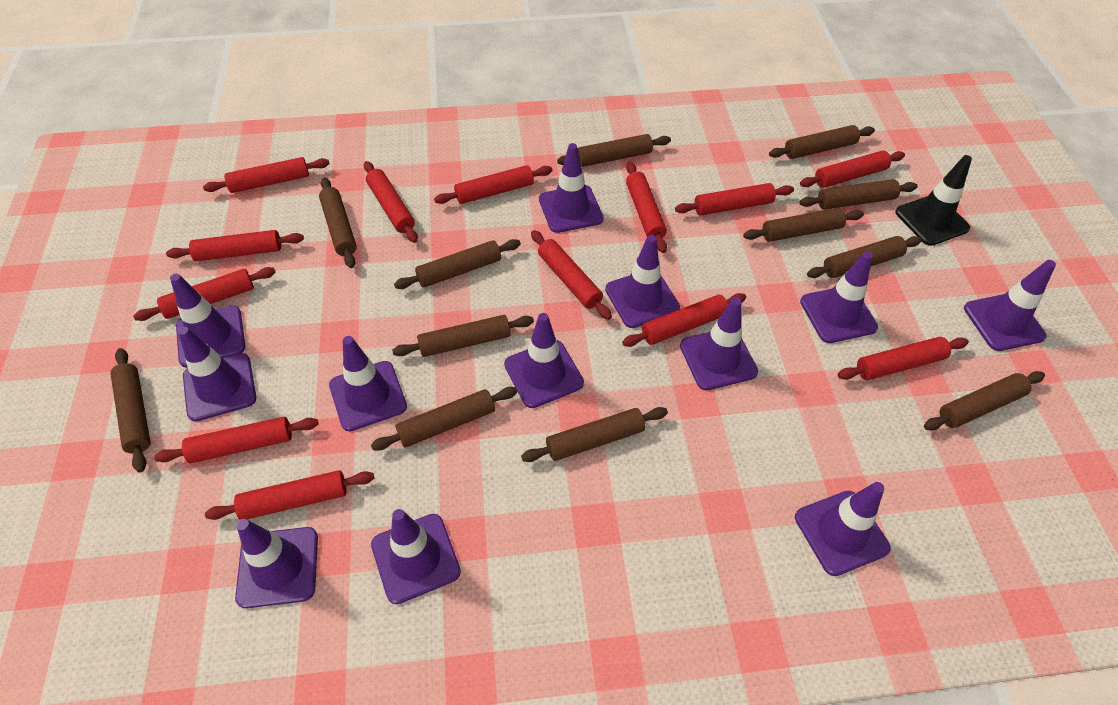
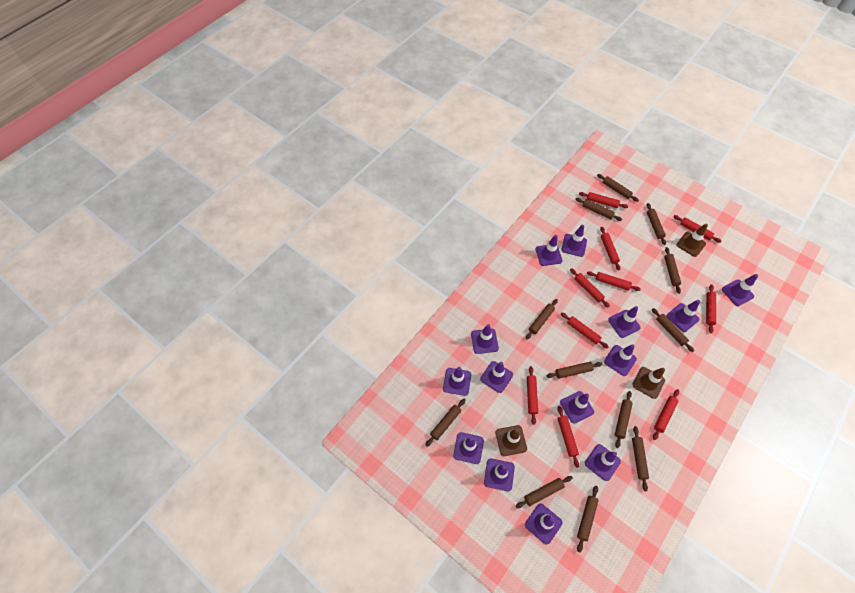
black traffic cone: 1 -> 0
brown traffic cone: 0 -> 3
purple traffic cone: 12 -> 14
red rolling pin: 13 -> 10

